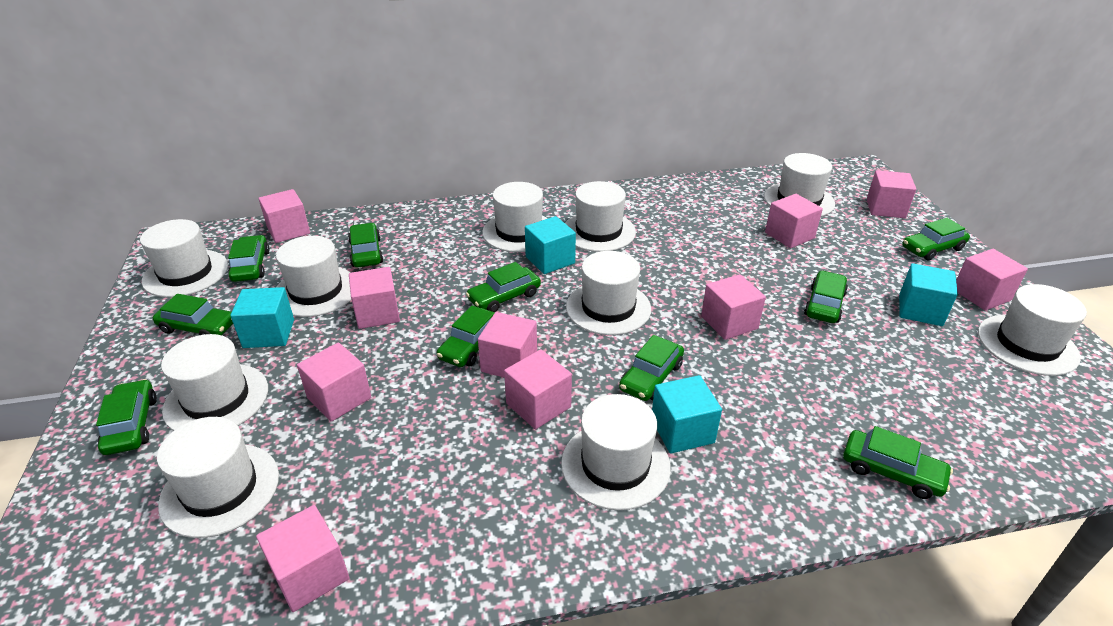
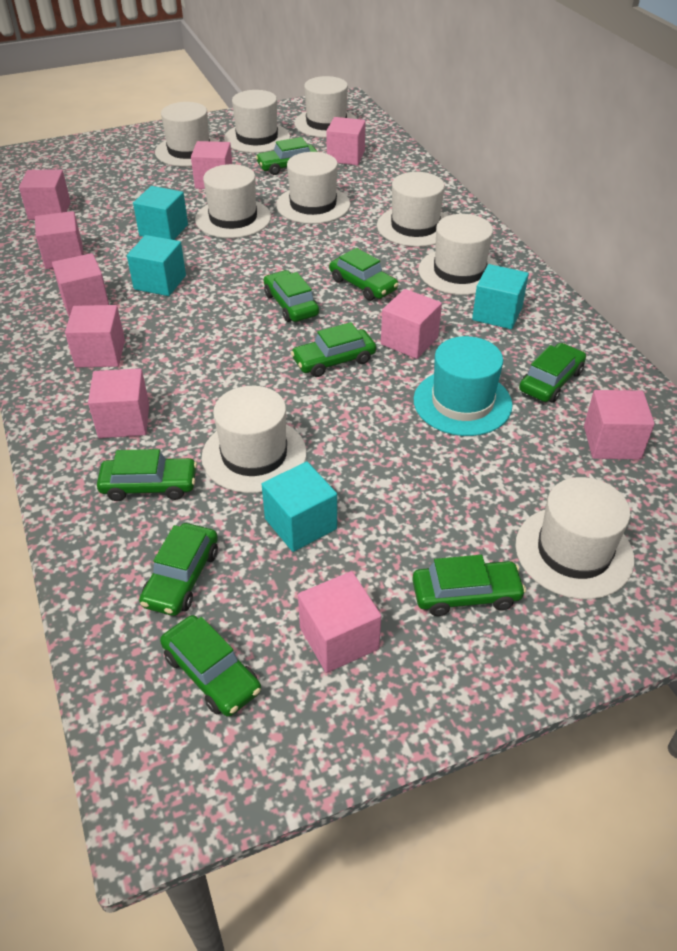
green car: 10 -> 9
turquoise hat: 0 -> 1
white hat: 10 -> 9

